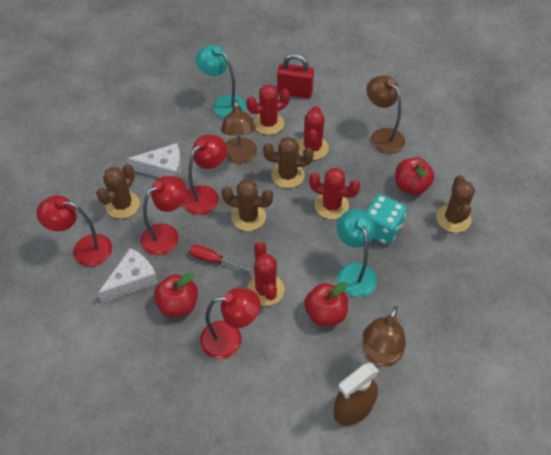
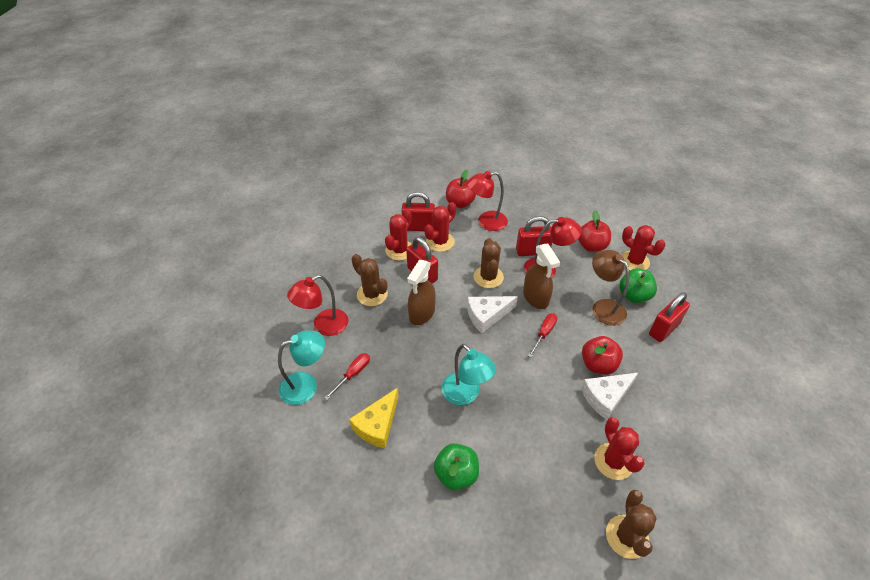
brown cactus: 4 -> 3
brown lamp: 3 -> 1
brown spray bottle: 1 -> 2
green apple: 0 -> 2
red lamp: 4 -> 3
red padlock: 1 -> 4
red screwdriver: 1 -> 2
turquoise dice: 1 -> 0
yellow cheese: 0 -> 1

